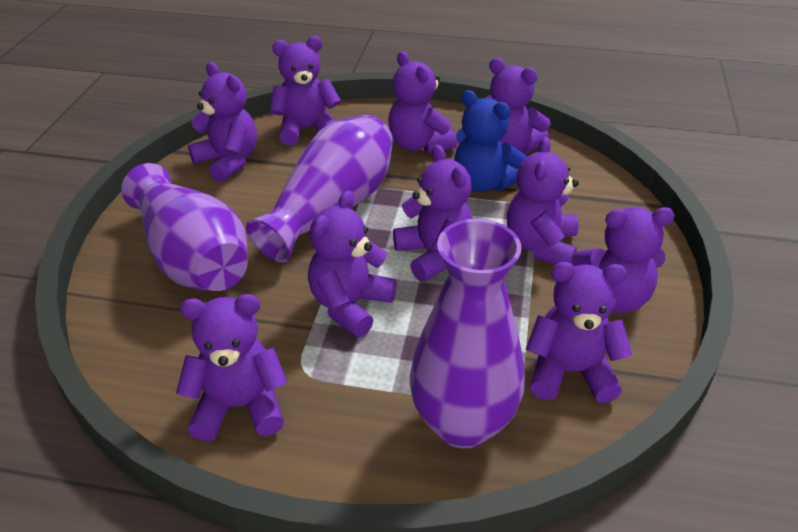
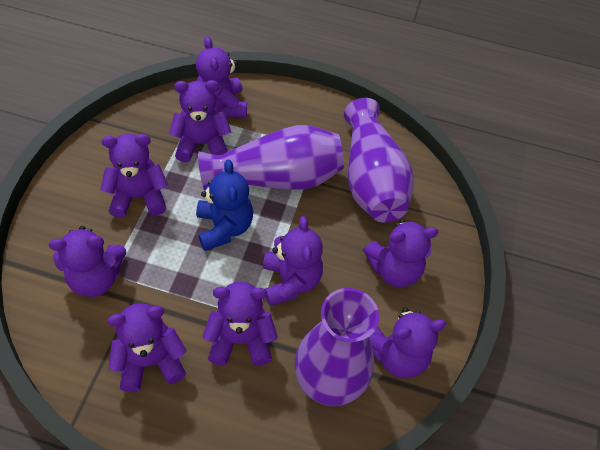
purple teddy bear: 10 -> 9

